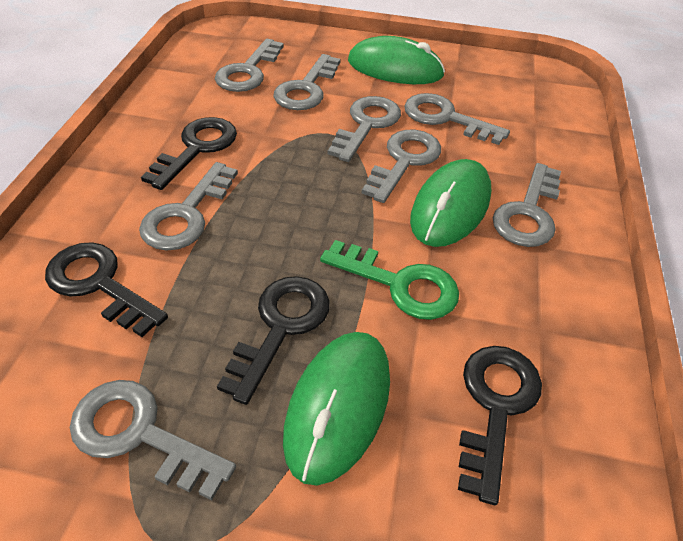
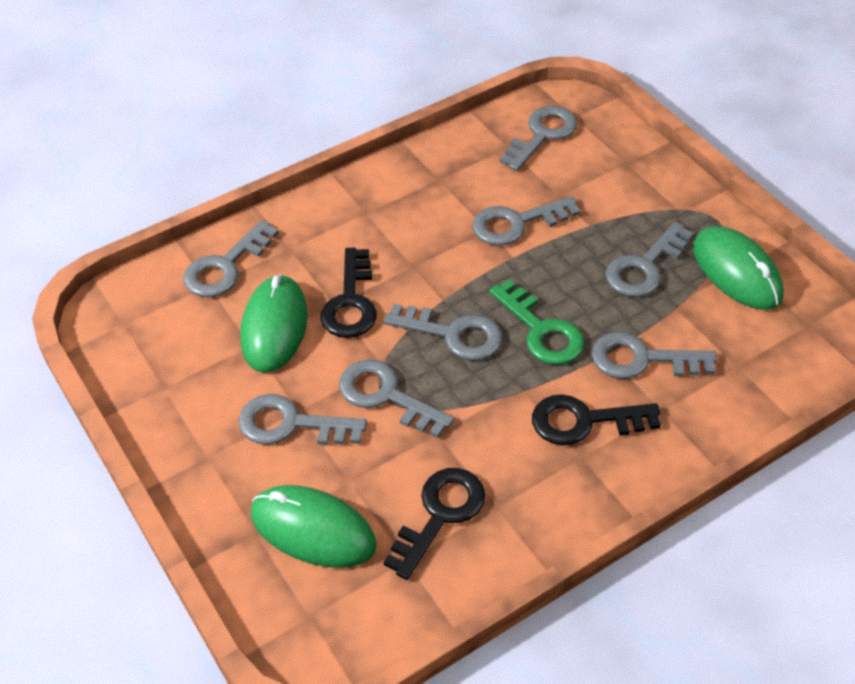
black key: 4 -> 3

